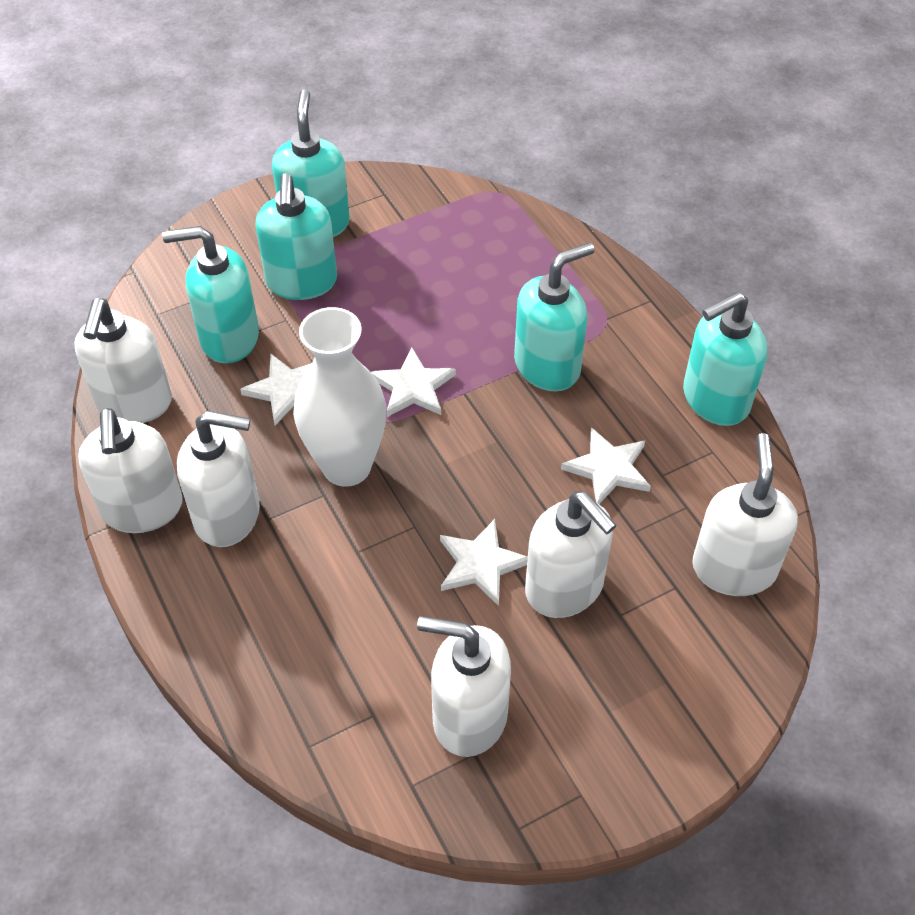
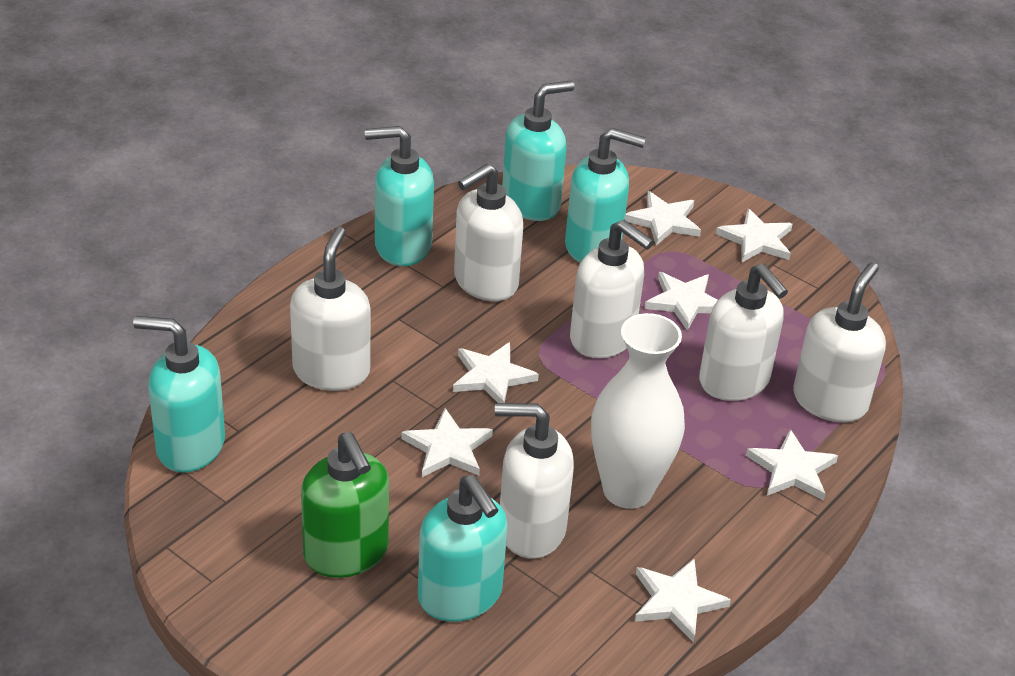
green soap dispenser: 0 -> 1
white star: 4 -> 7

